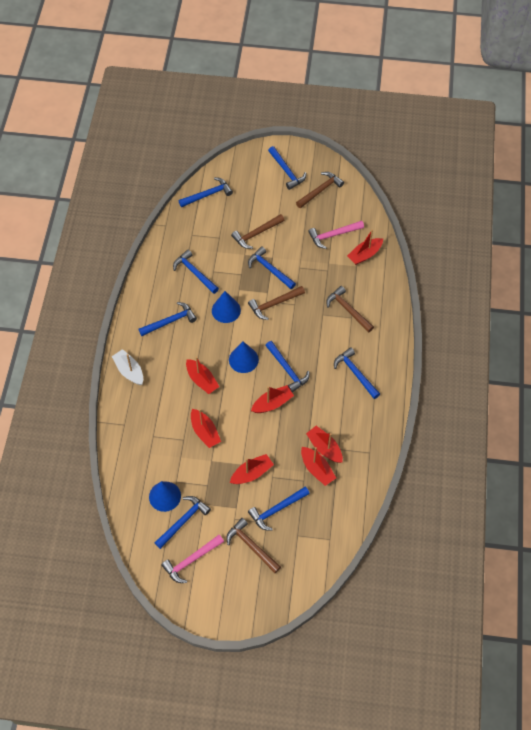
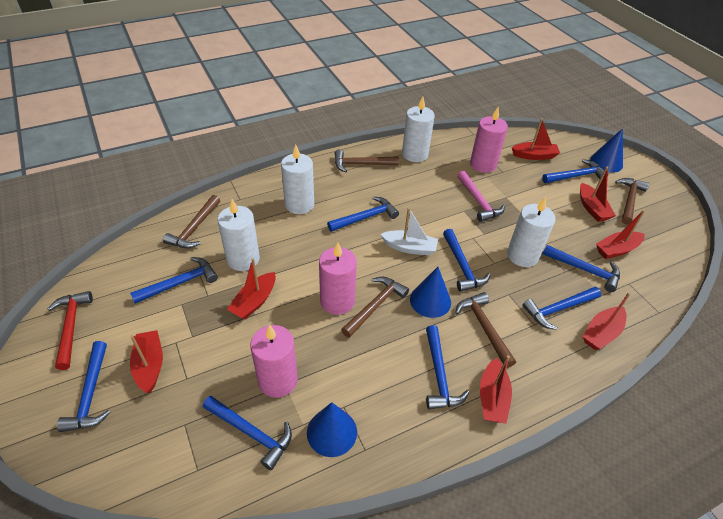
pink candle: 0 -> 3
pink hammer: 2 -> 1
red hammer: 0 -> 1
white candle: 0 -> 4

